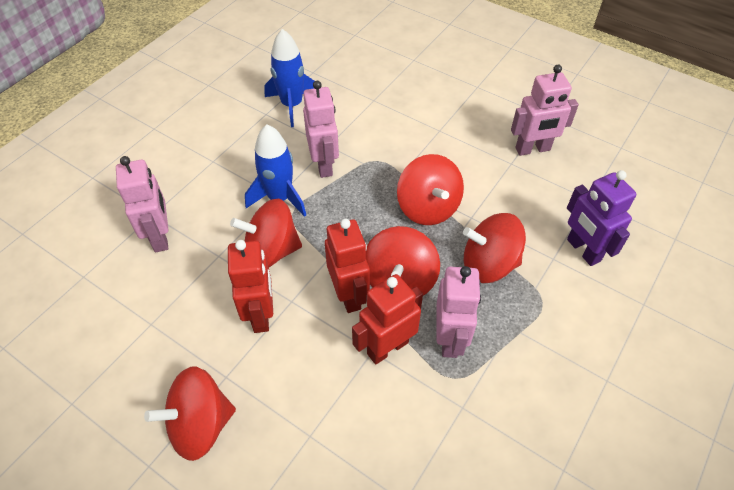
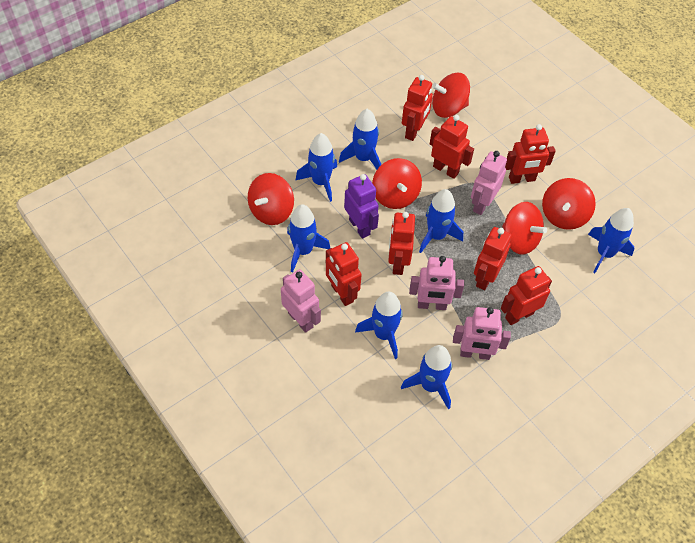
blue rocket: 2 -> 7
red robot: 3 -> 7

